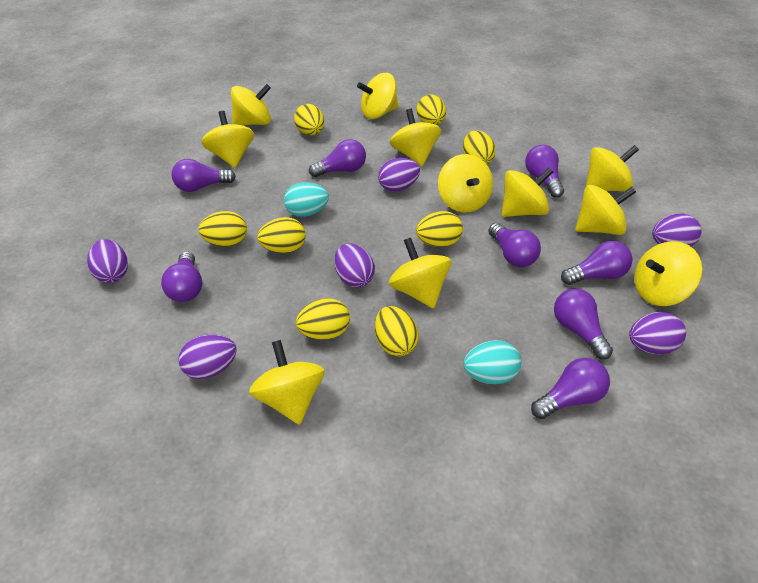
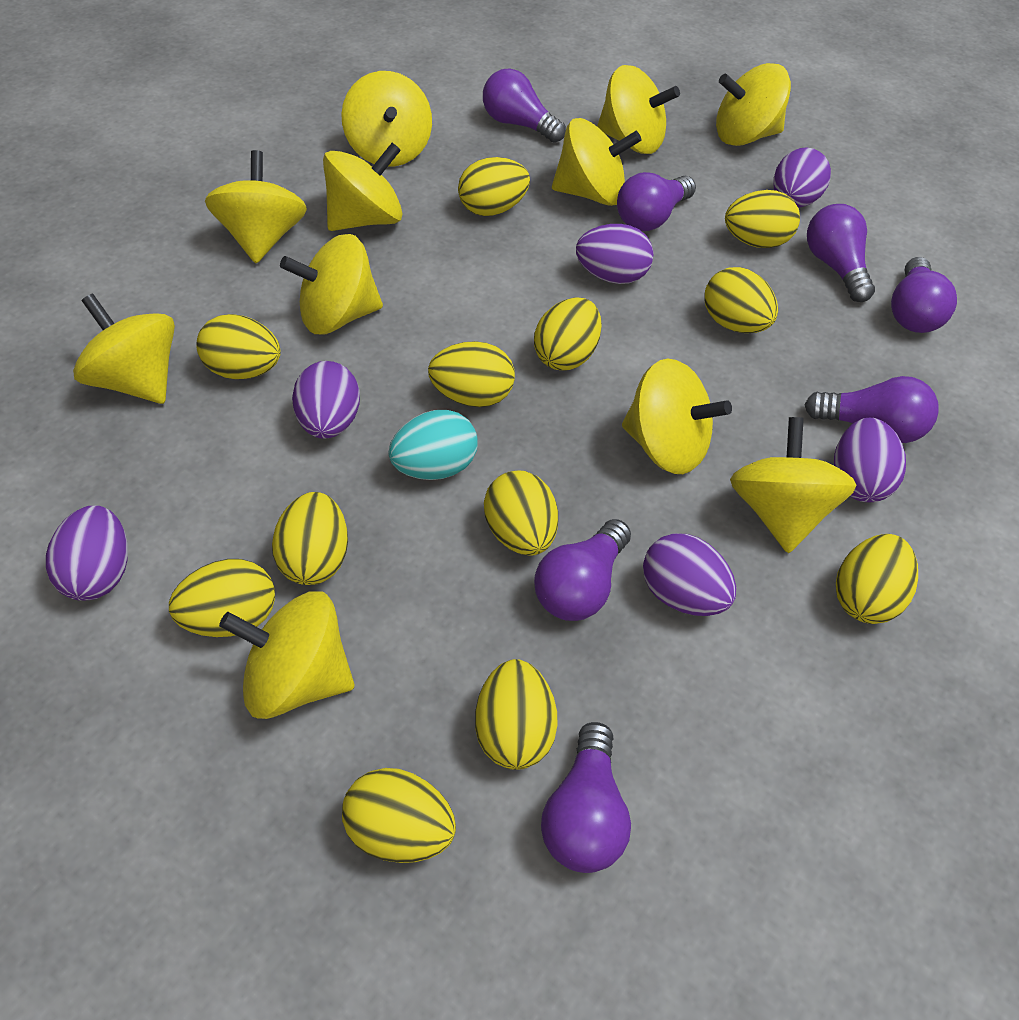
purple light bulb: 8 -> 7
turquoise egg: 2 -> 1
yellow egg: 8 -> 12

